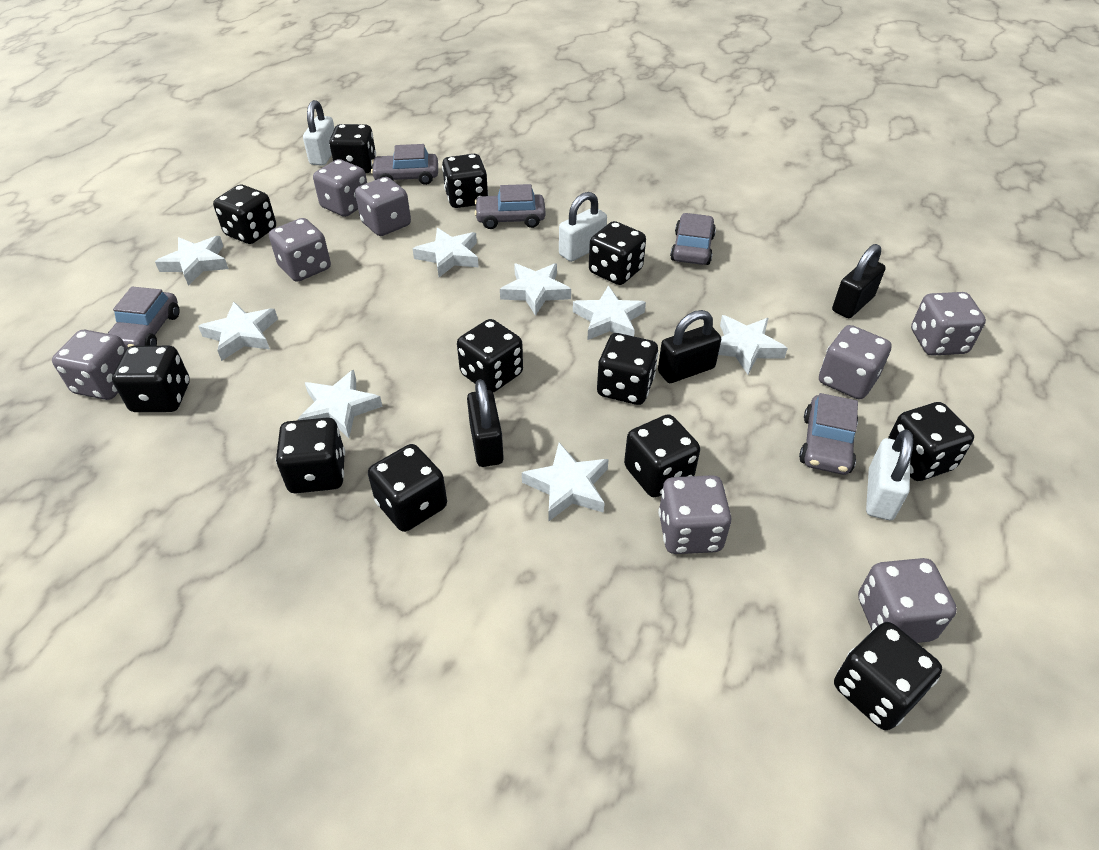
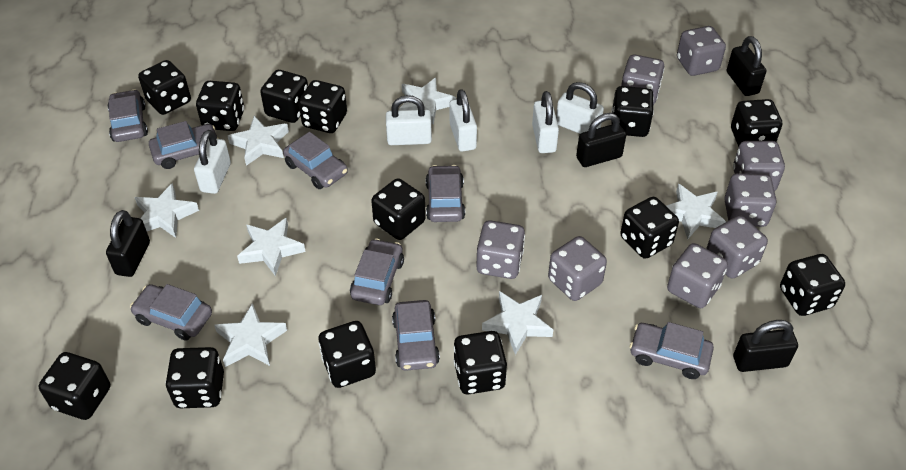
black dice: 12 -> 13
black padlock: 3 -> 4
grey car: 5 -> 8
white padlock: 3 -> 5
white star: 8 -> 7

